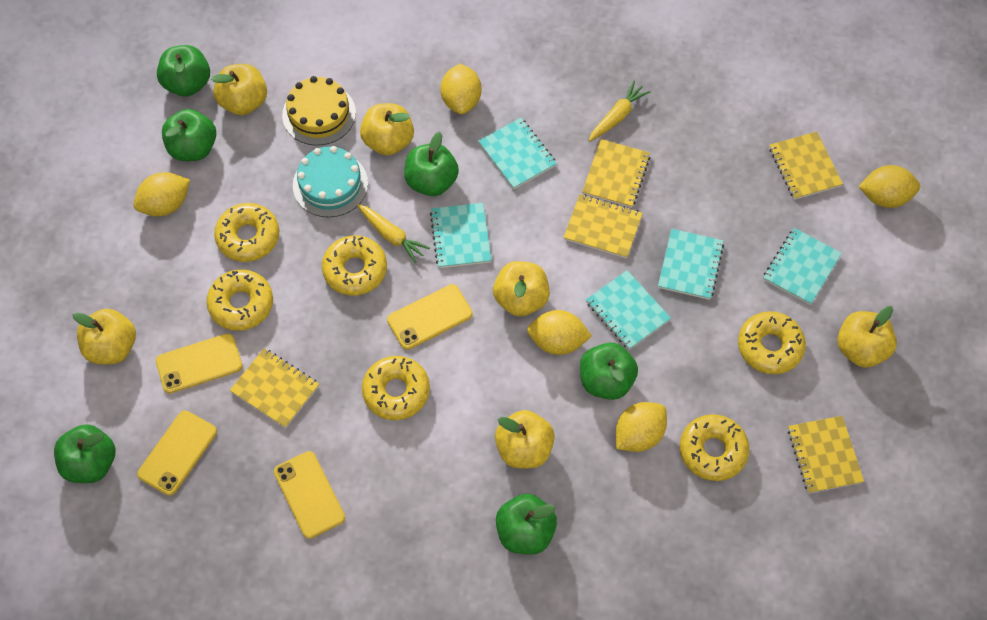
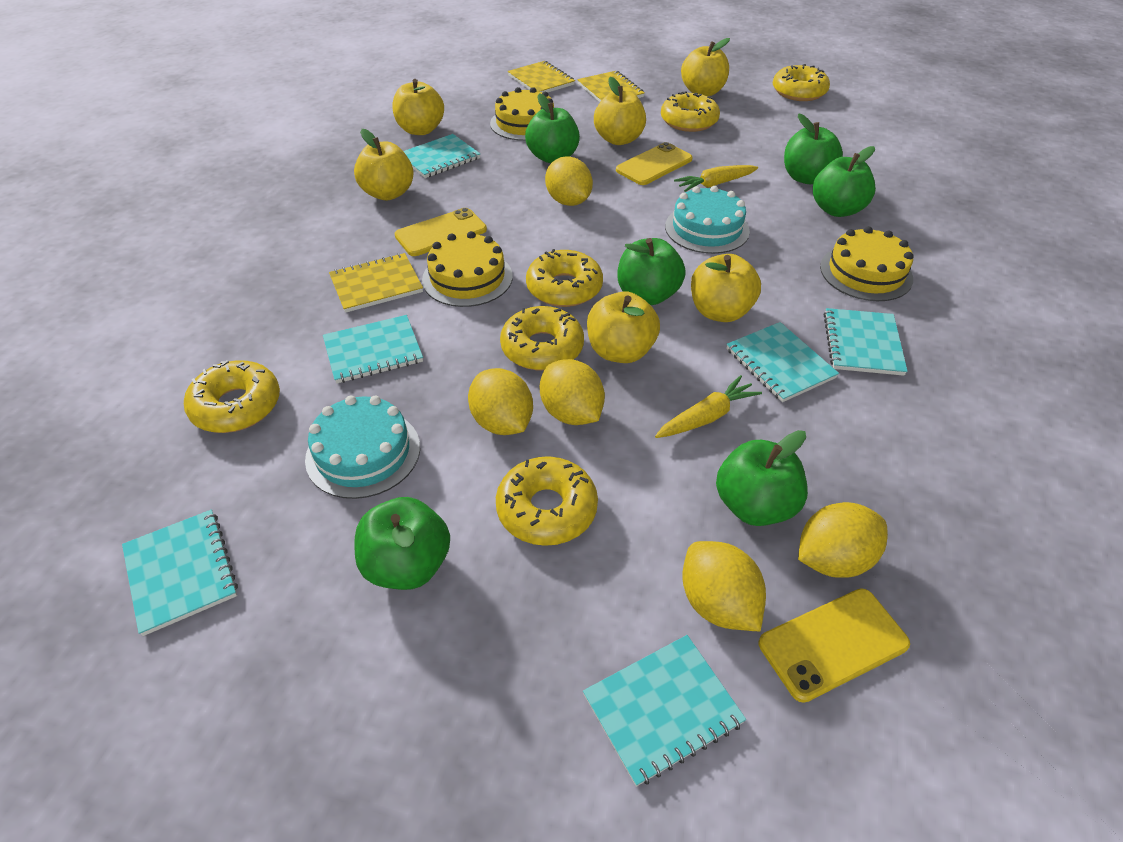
turquoise cake: 1 -> 2
turquoise notebook: 5 -> 6
yellow cake: 1 -> 3
yellow notebook: 5 -> 3
yellow phone: 4 -> 3

